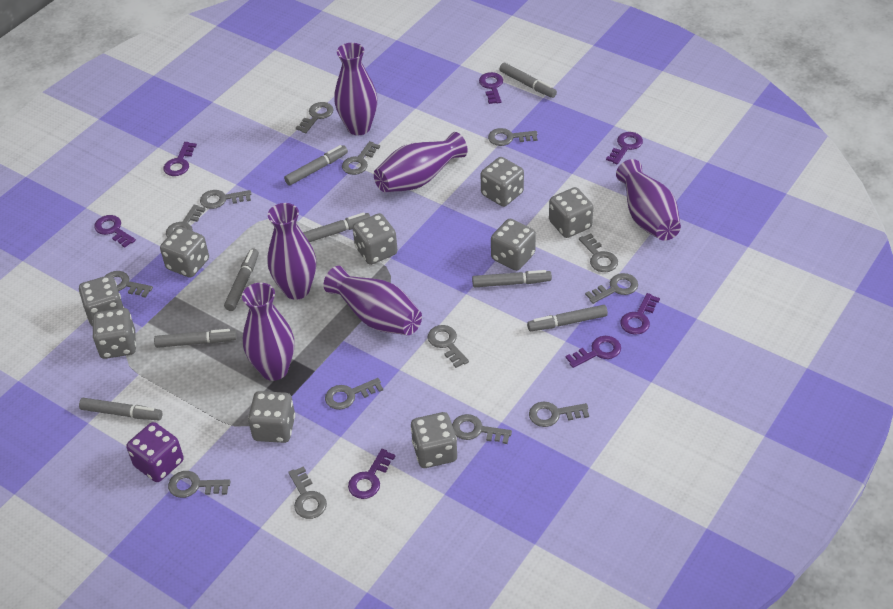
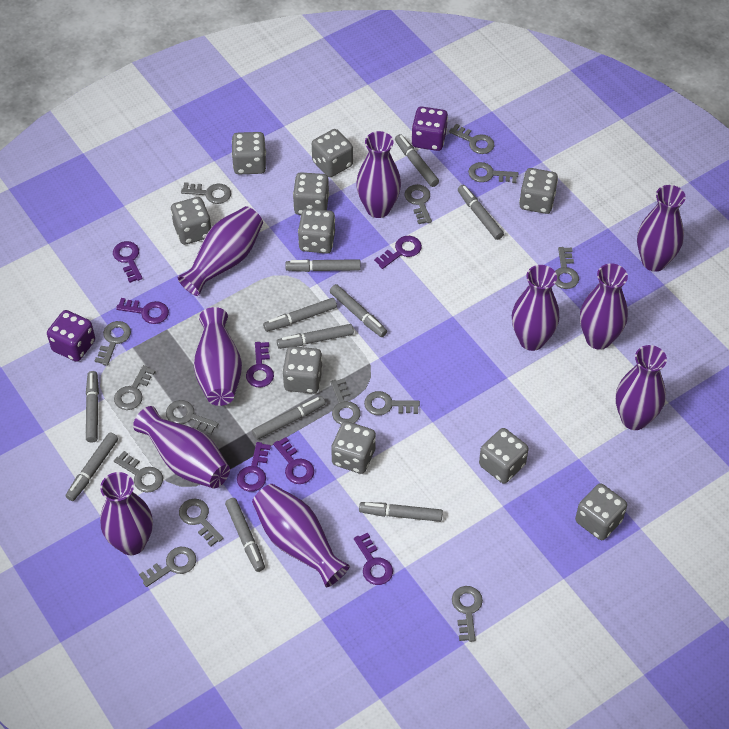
grey dice: 9 -> 10
grey marker: 8 -> 11
purple dice: 1 -> 2
purple vase: 6 -> 10

